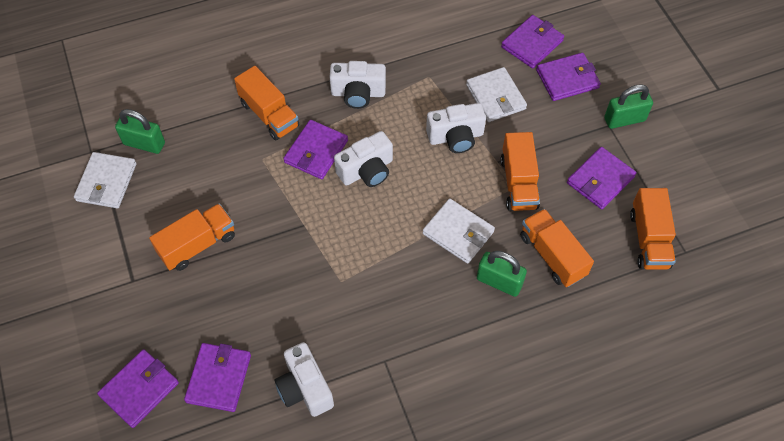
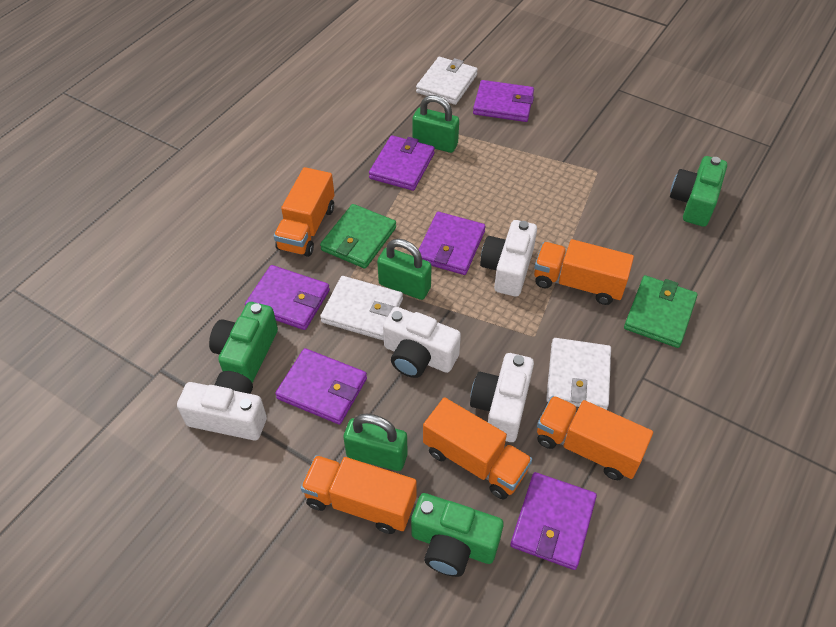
green camera: 0 -> 3
green wallet: 0 -> 2

